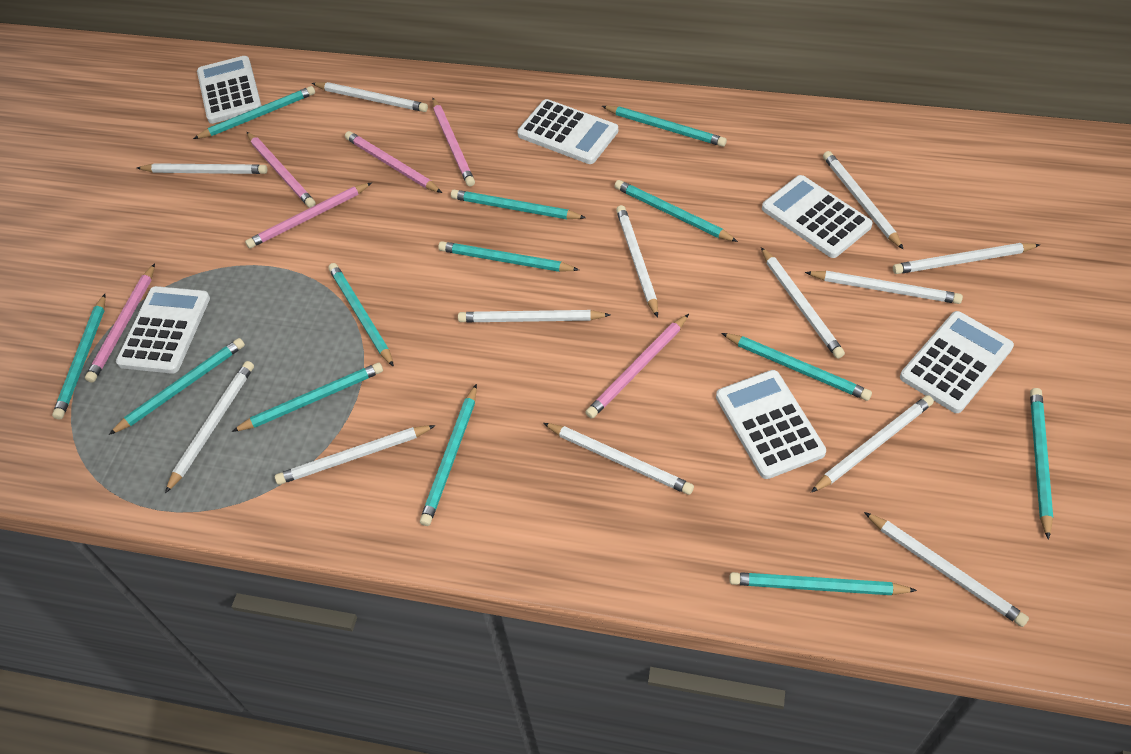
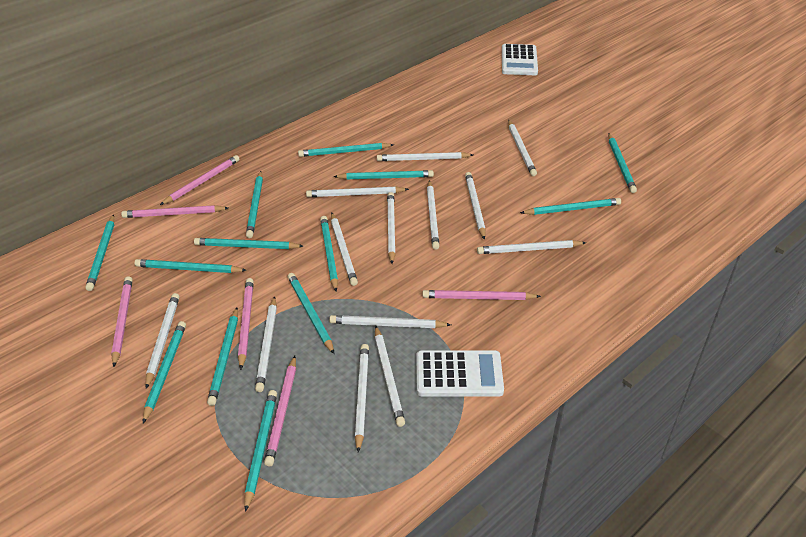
white calculator: 6 -> 2

